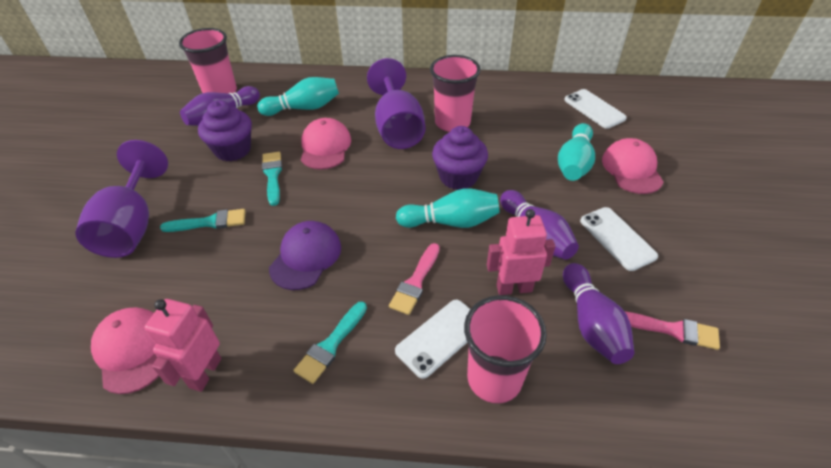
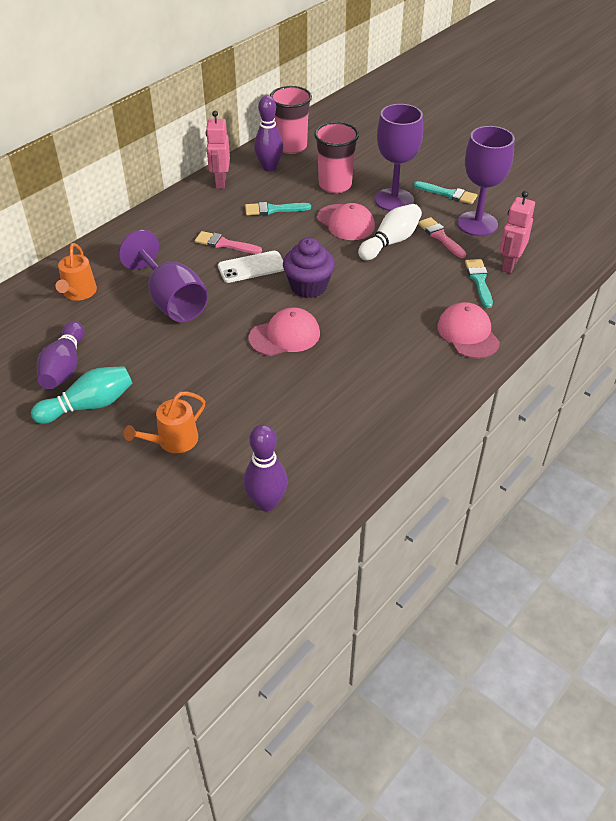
orange watering can: 0 -> 2
pink cup: 3 -> 2
purple cap: 1 -> 0
purple cupcake: 2 -> 1
purple goblet: 2 -> 3
turquoise bowling pin: 3 -> 1
white bowling pin: 0 -> 1
white phone: 3 -> 1

